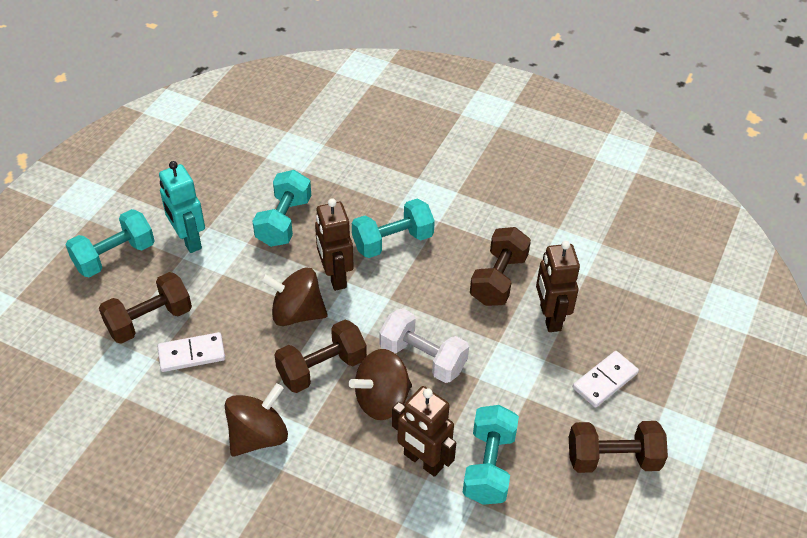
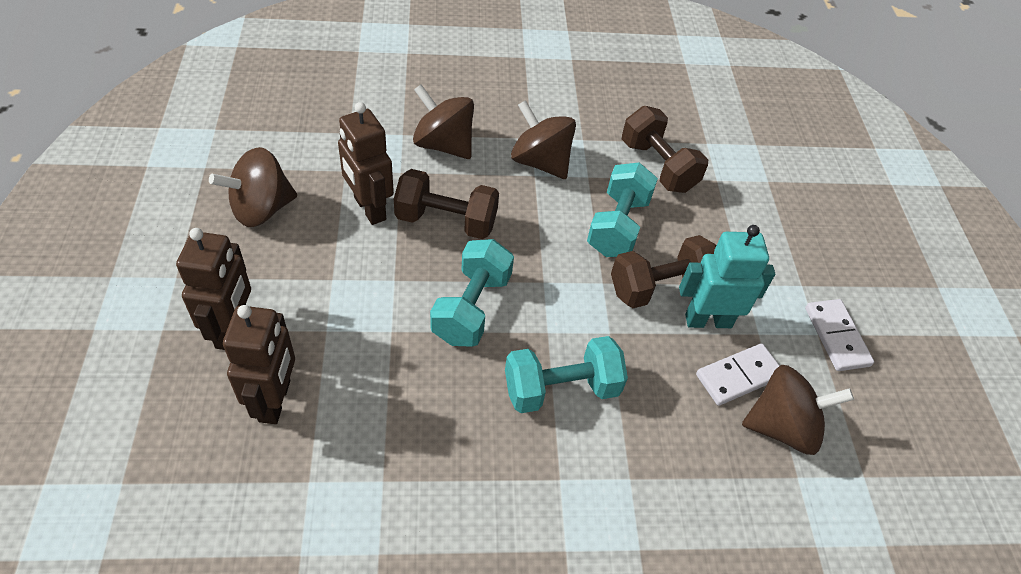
brown dumbbell: 4 -> 3
brown spinning top: 3 -> 4
turquoise dumbbell: 4 -> 3
white dumbbell: 1 -> 0

